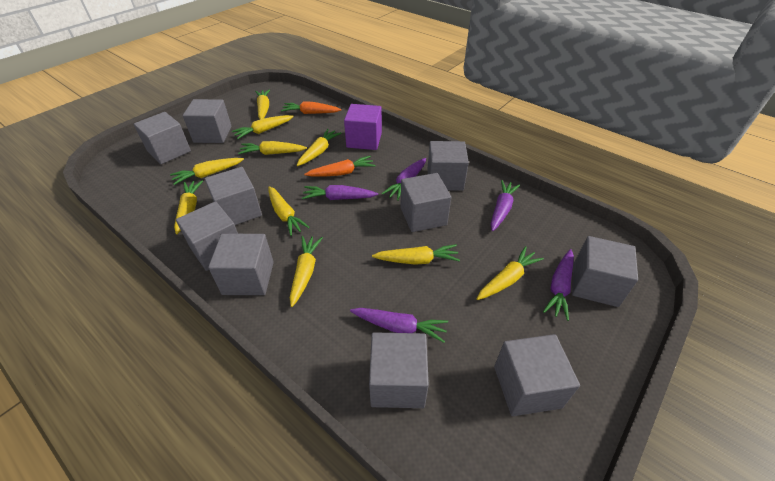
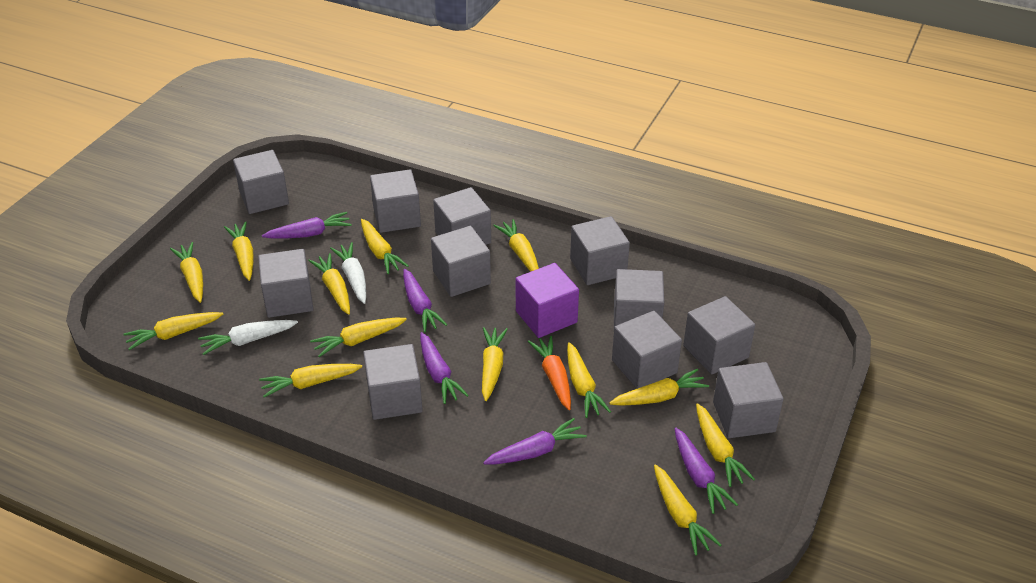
grey cube: 10 -> 11
orange carrot: 2 -> 1
white carrot: 0 -> 2
yellow carrot: 10 -> 13

